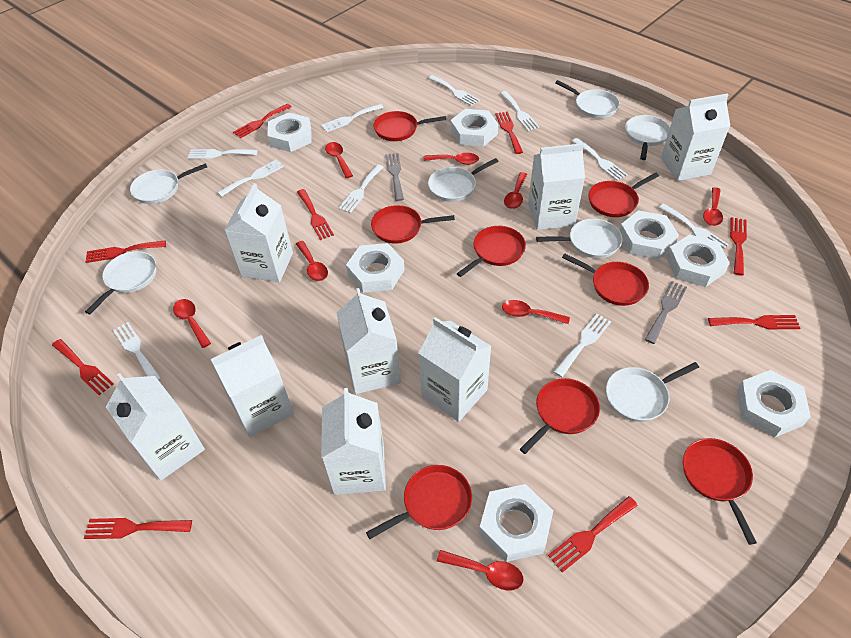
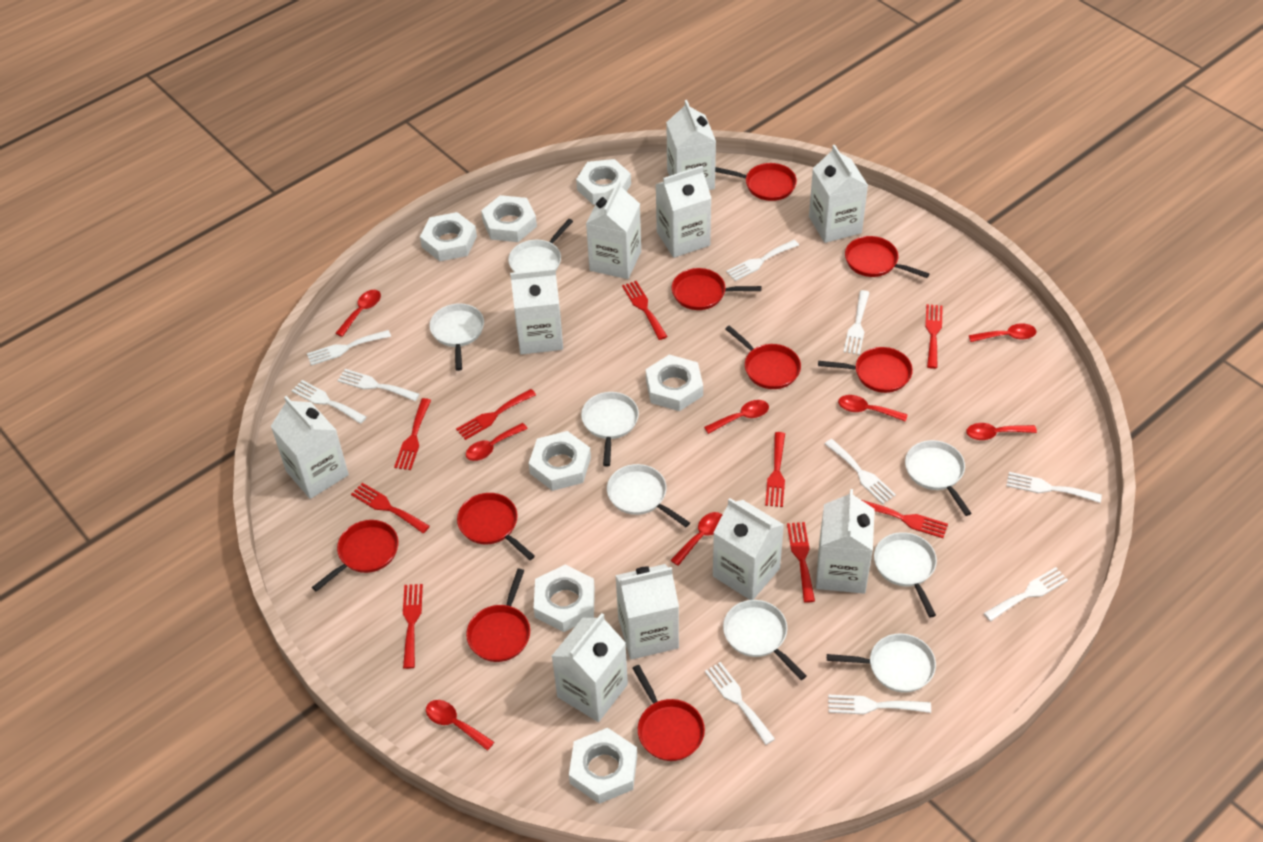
grey fork: 2 -> 0
red pan: 8 -> 9
white carton: 8 -> 10
white pan: 7 -> 8

